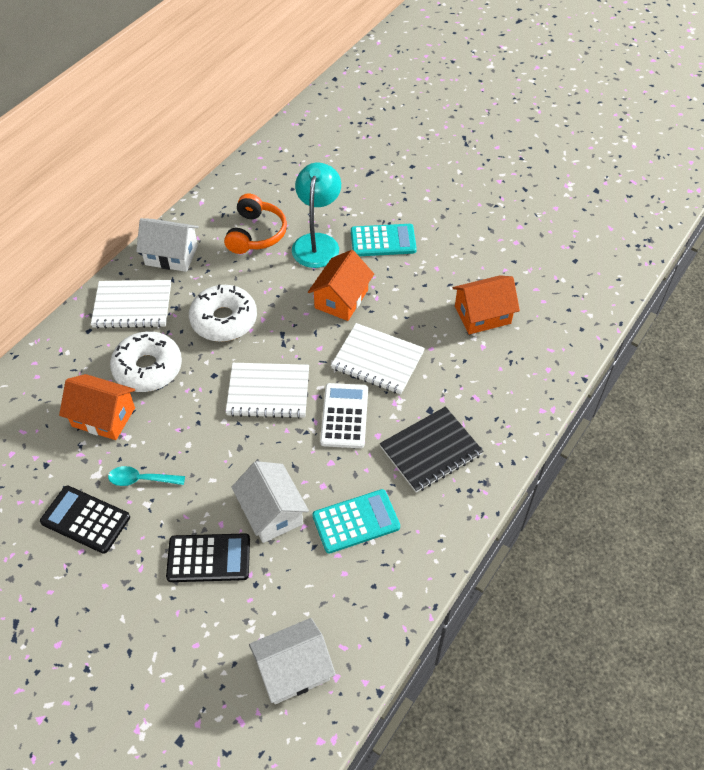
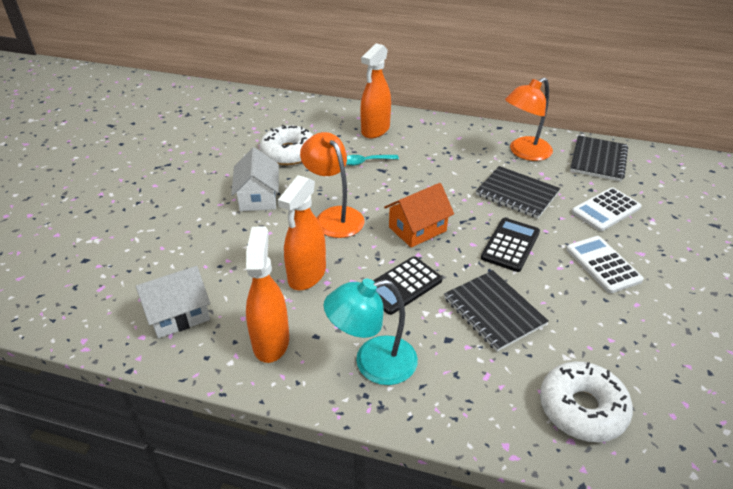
black notebook: 1 -> 3
orange headphones: 1 -> 0
orange house: 3 -> 1
orange lamp: 0 -> 2
orange spray bottle: 0 -> 3
turquoise calculator: 2 -> 0
white calculator: 1 -> 2
white house: 3 -> 2
white notebook: 3 -> 0

